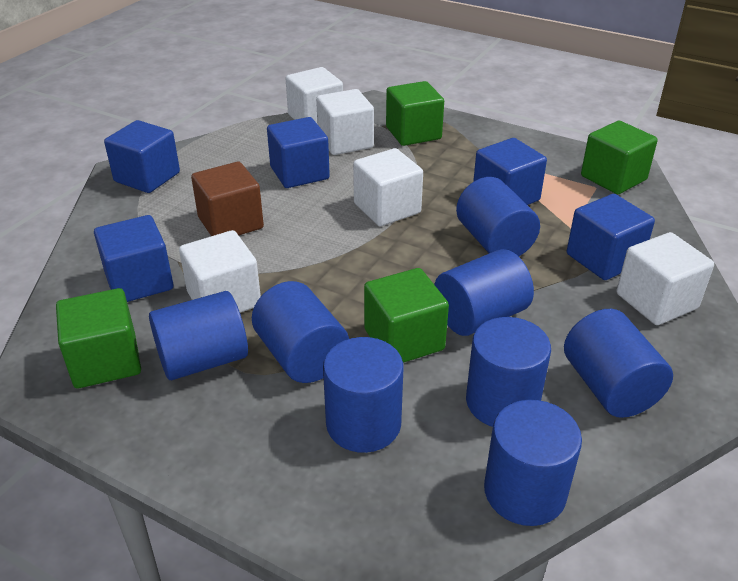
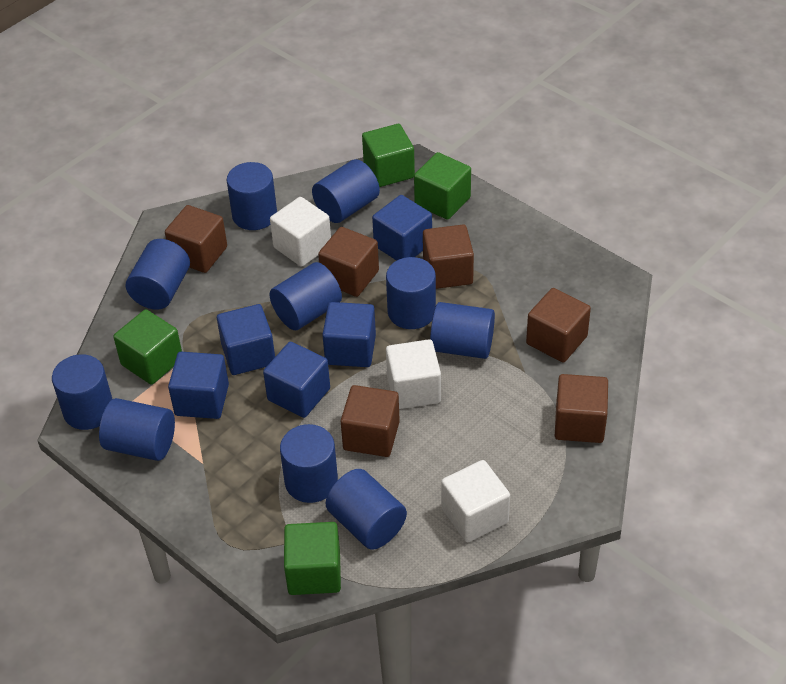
blue cylinder: 8 -> 10
brown cube: 1 -> 6
white cube: 5 -> 3

